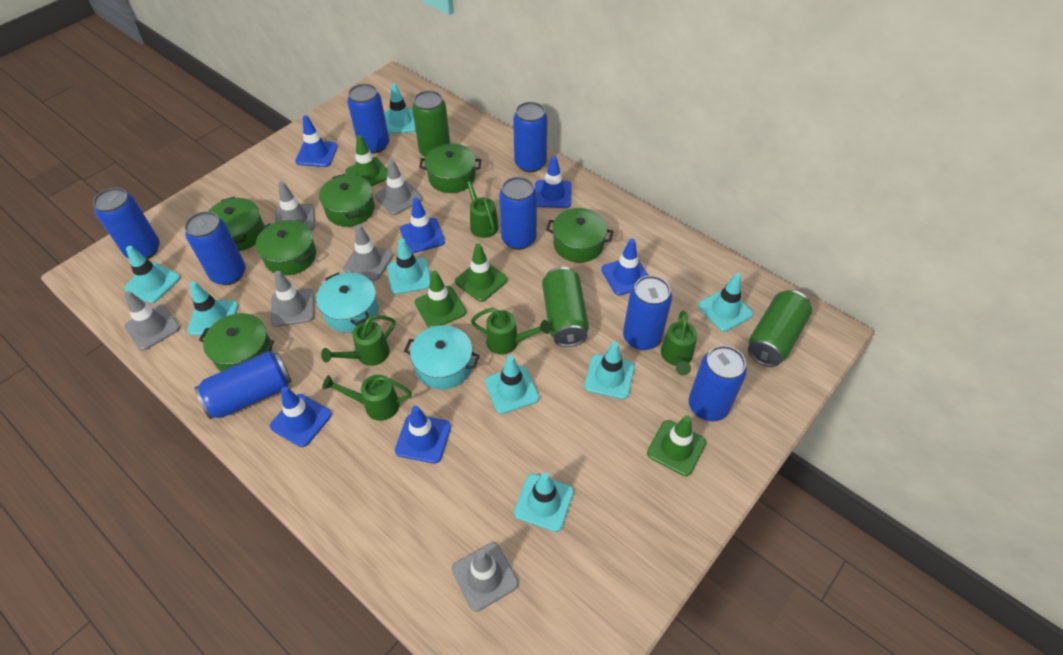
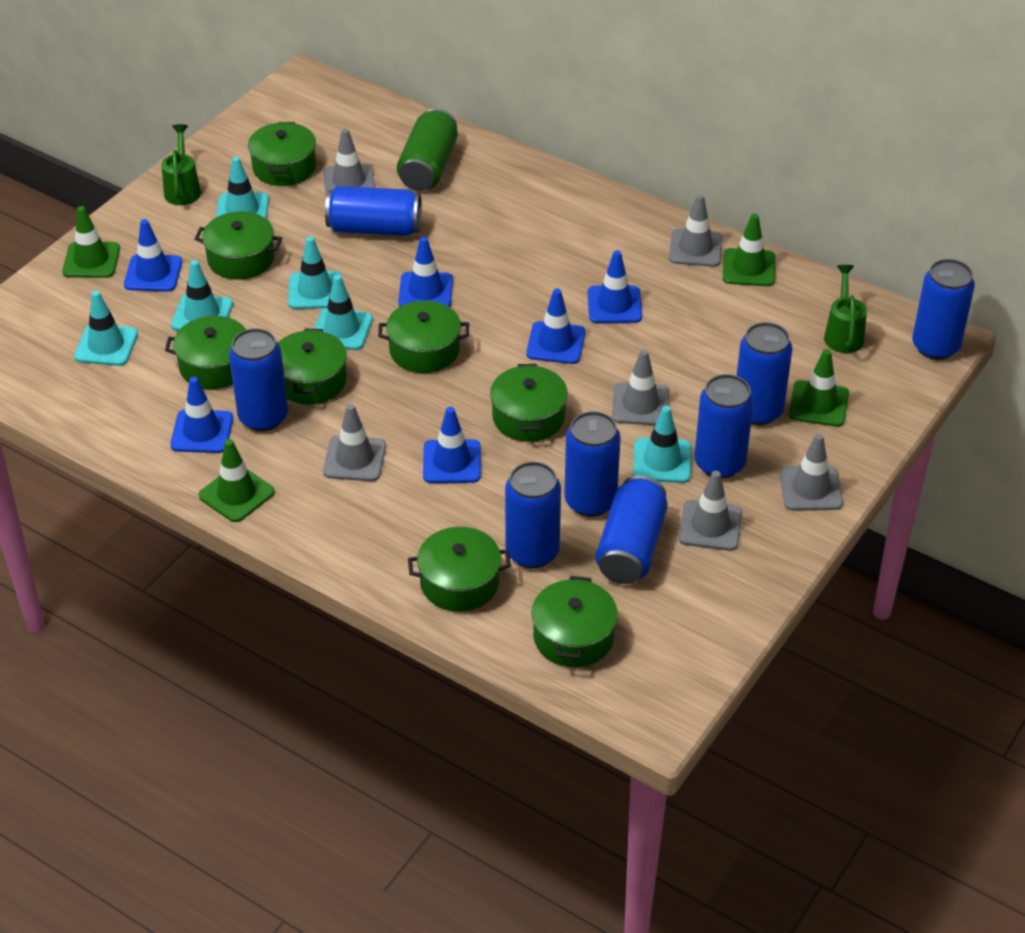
green can: 3 -> 1
green pot: 6 -> 8
green watering can: 5 -> 2
turquoise pot: 2 -> 0
turquoise traffic cone: 8 -> 6

